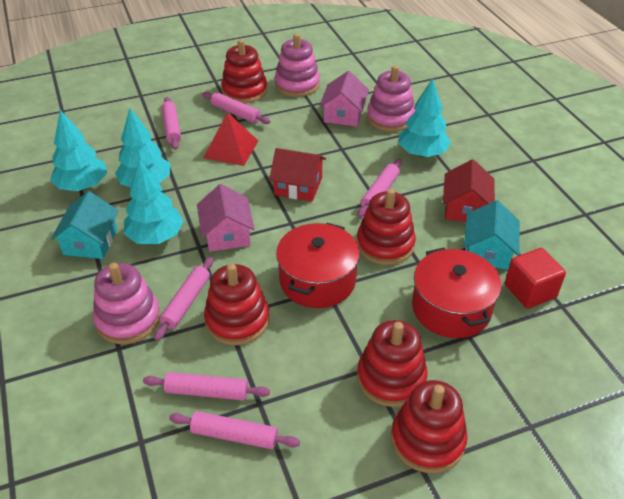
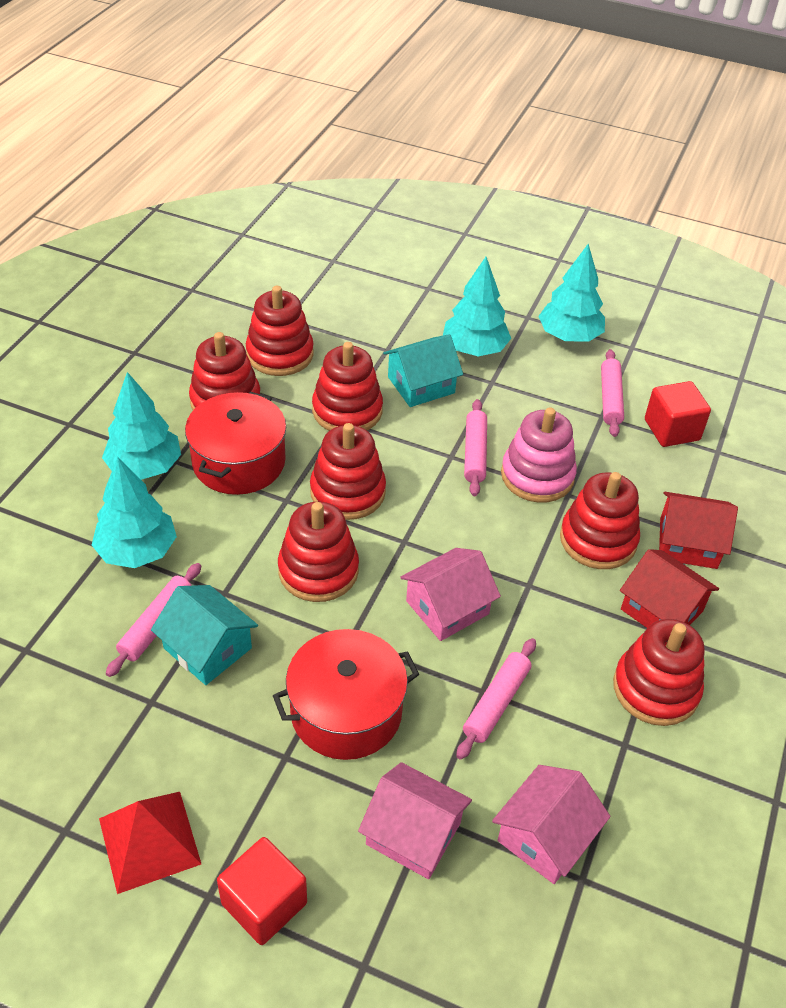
pink house: 2 -> 3
pink rolling pin: 6 -> 4
pink stacking toy: 3 -> 1
red cube: 1 -> 2
red stacking toy: 5 -> 7

